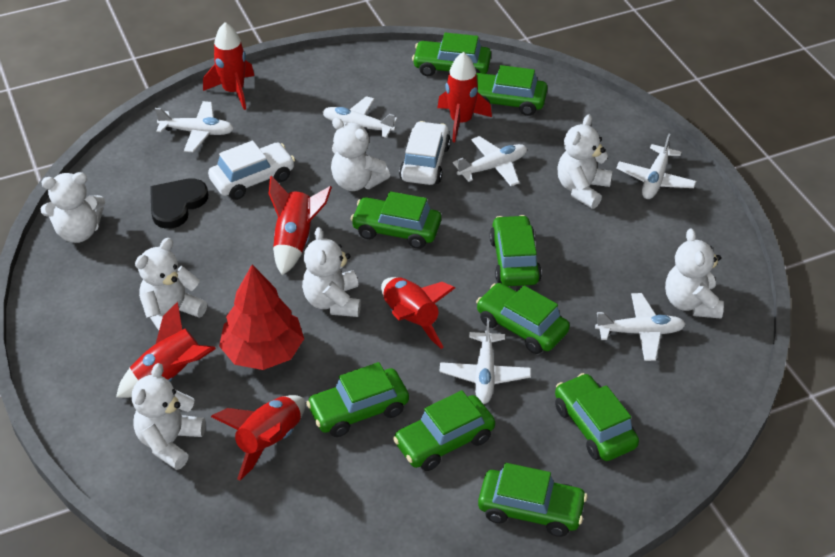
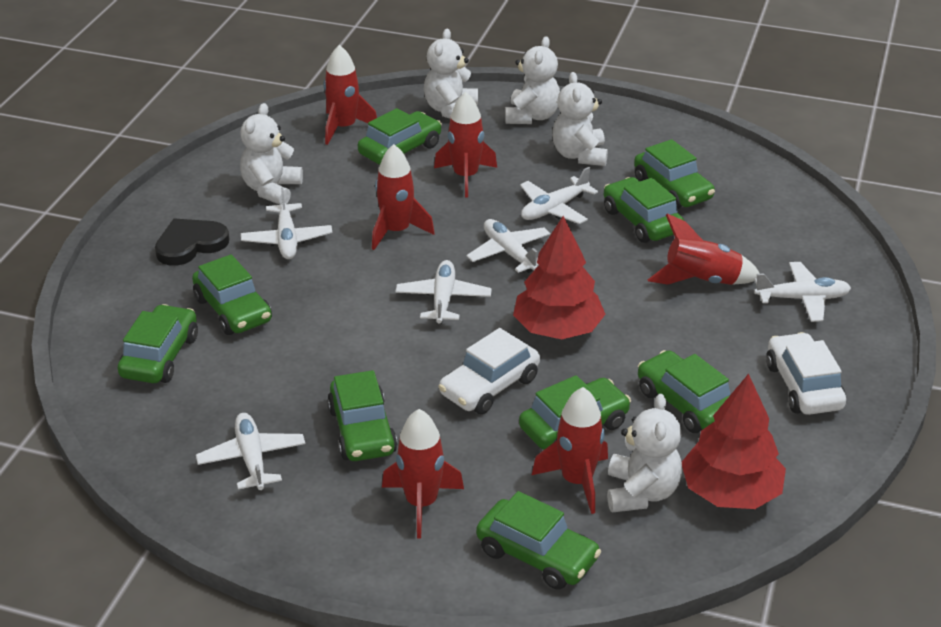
red tree: 1 -> 2
white teddy bear: 7 -> 5

